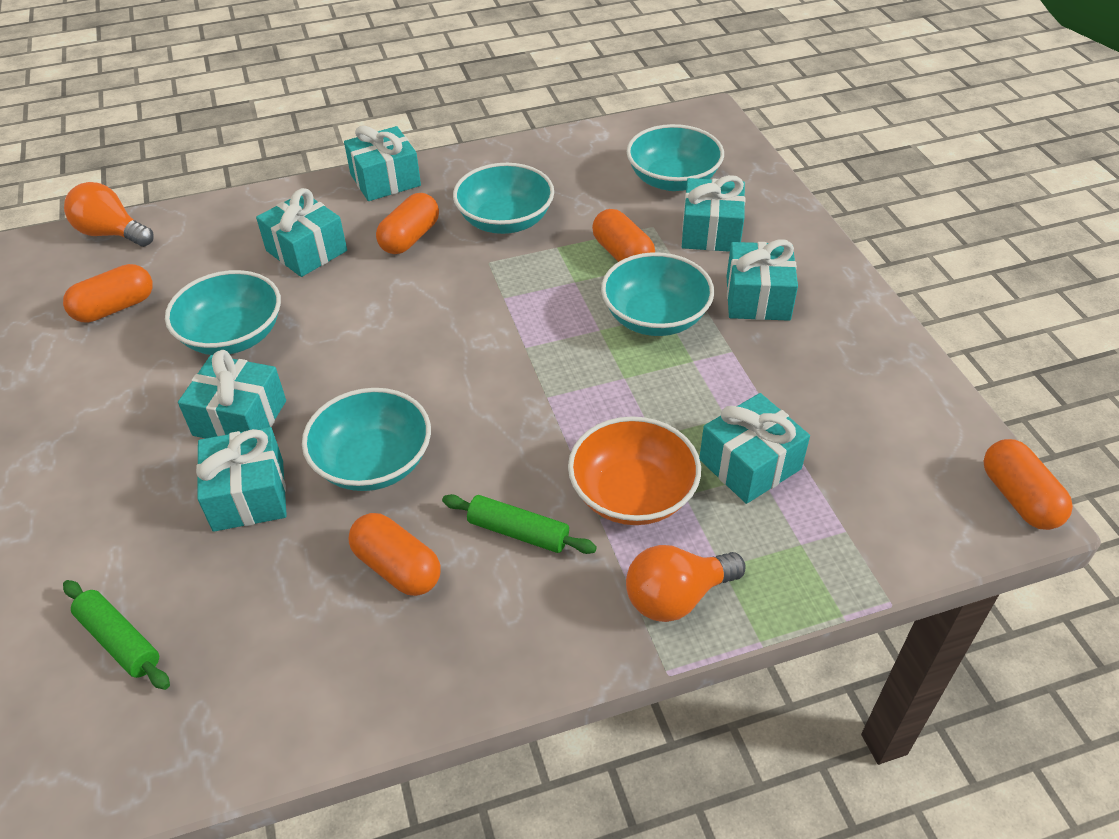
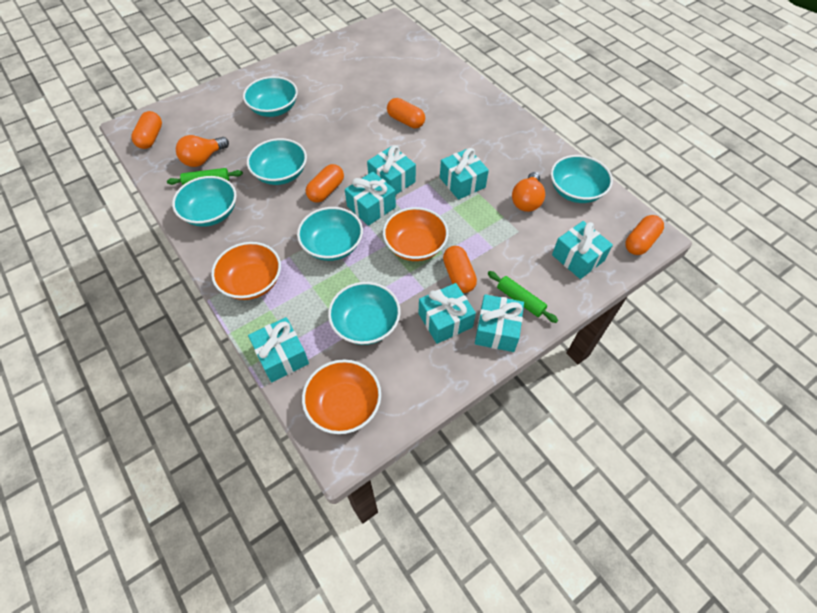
orange bowl: 1 -> 3
turquoise bowl: 5 -> 6

